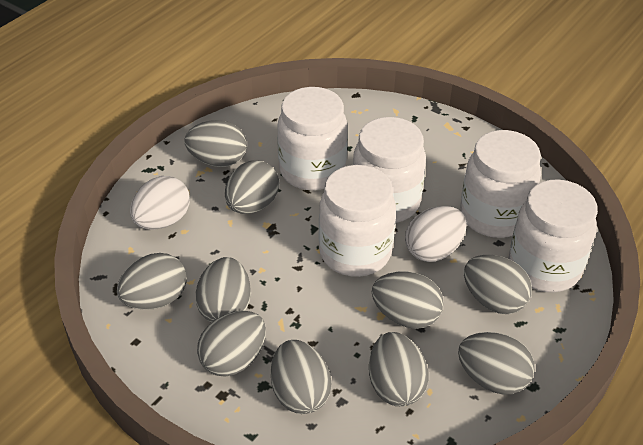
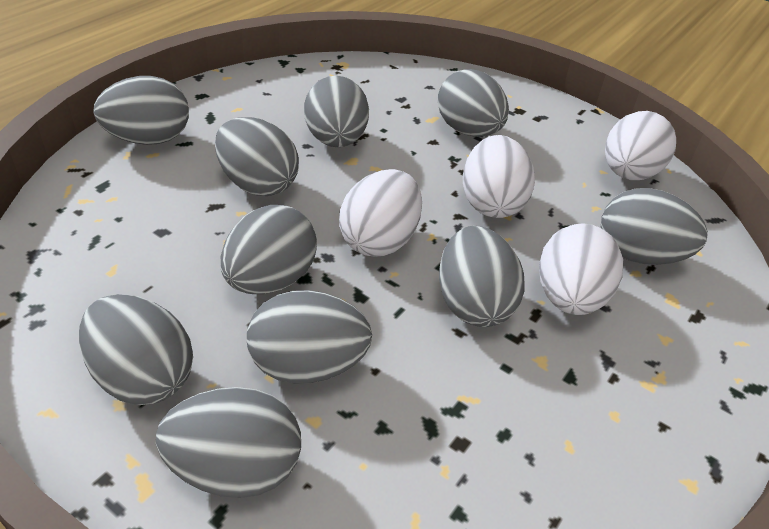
white egg: 2 -> 4
white jar: 5 -> 0

